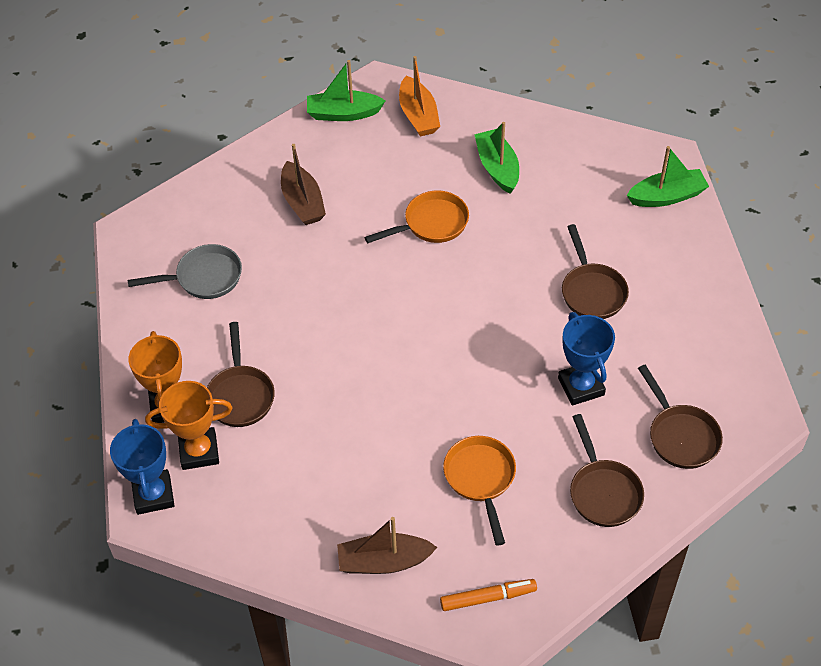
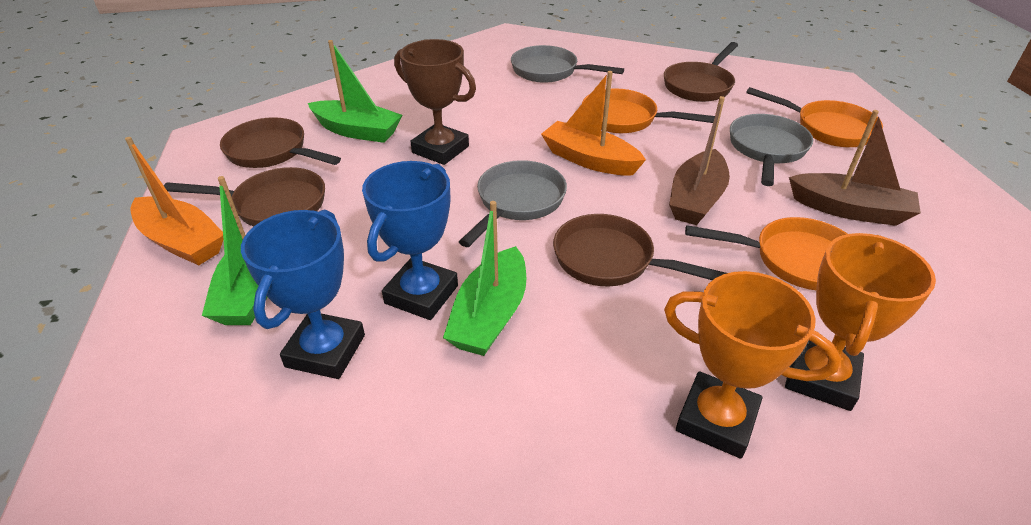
brown trophy: 0 -> 1
grey pan: 1 -> 3
orange boat: 1 -> 2
orange marker: 1 -> 0
orange pan: 2 -> 3

